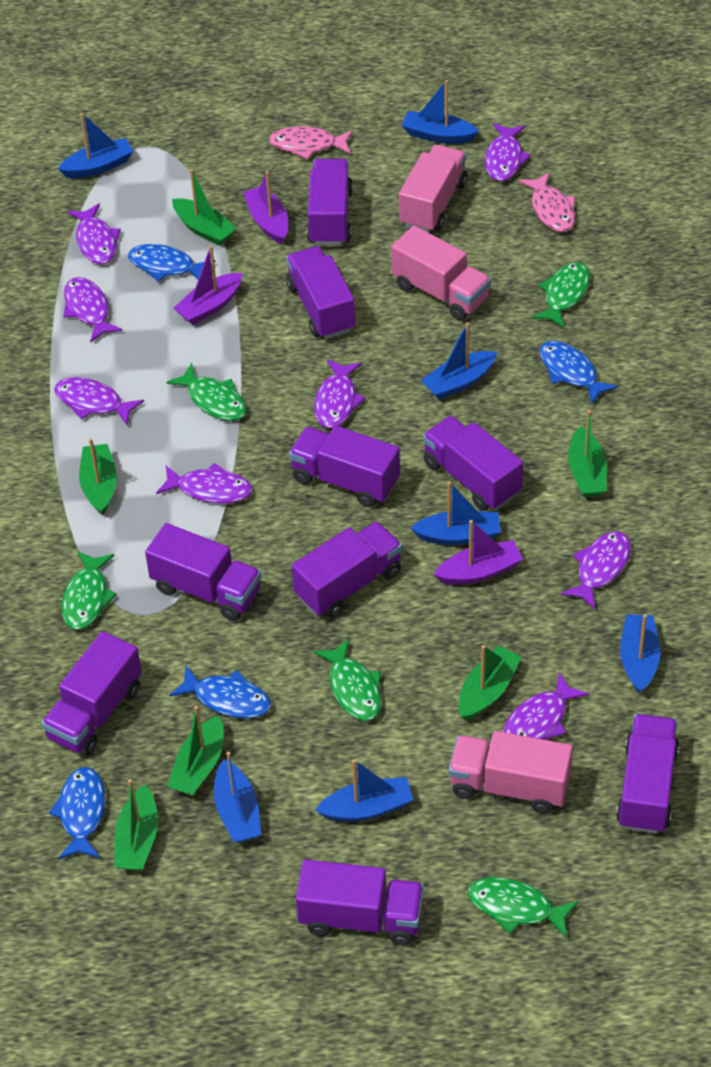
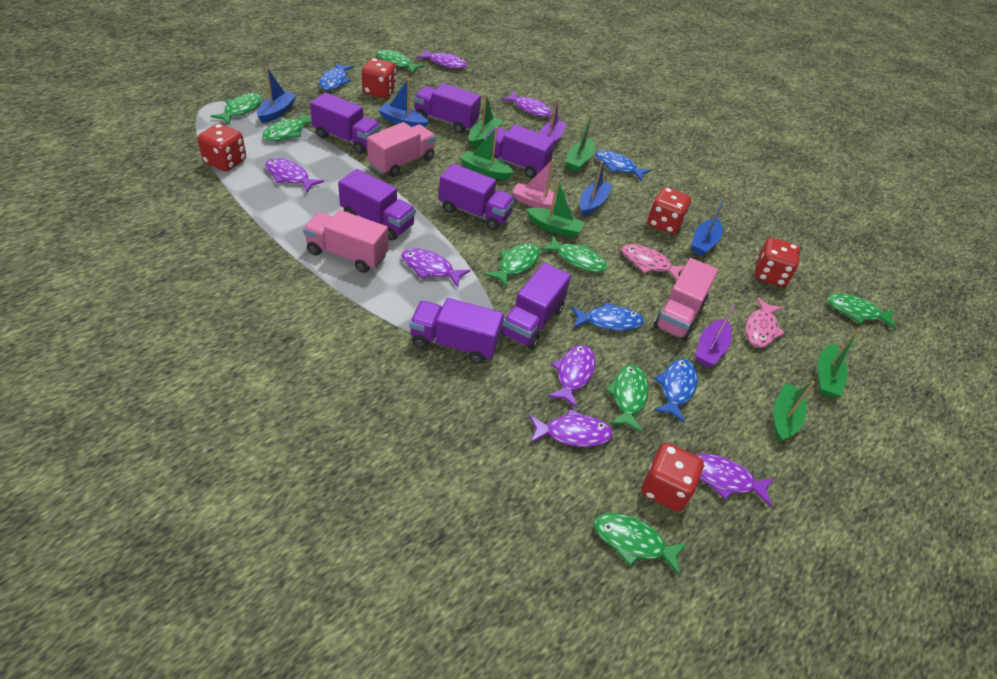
blue boat: 7 -> 4
green fish: 5 -> 8
pink boat: 0 -> 1
purple boat: 3 -> 2
purple fish: 8 -> 7
purple truck: 9 -> 7
red dice: 0 -> 5

